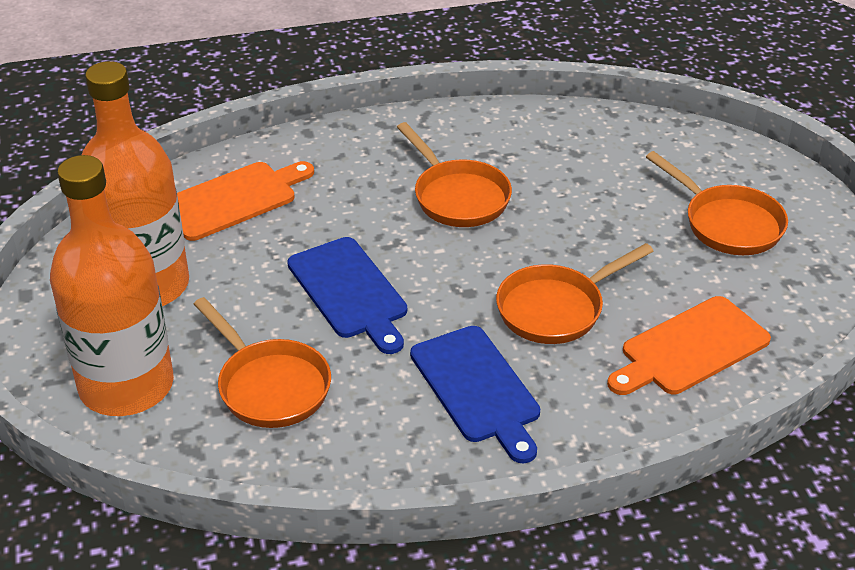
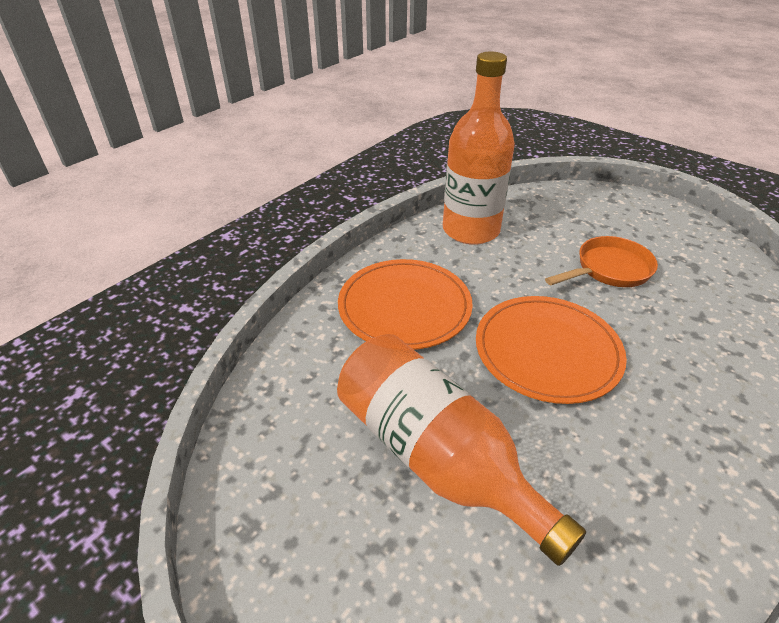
blue cutting board: 2 -> 0
orange cutting board: 2 -> 0
orange pan: 4 -> 1
orange plate: 0 -> 2

